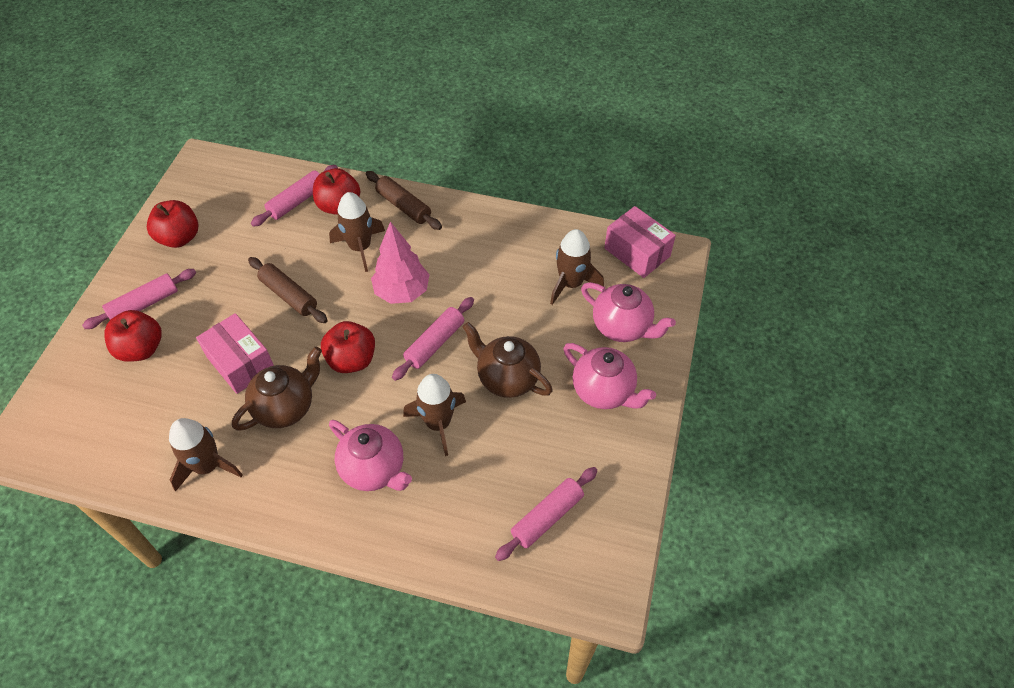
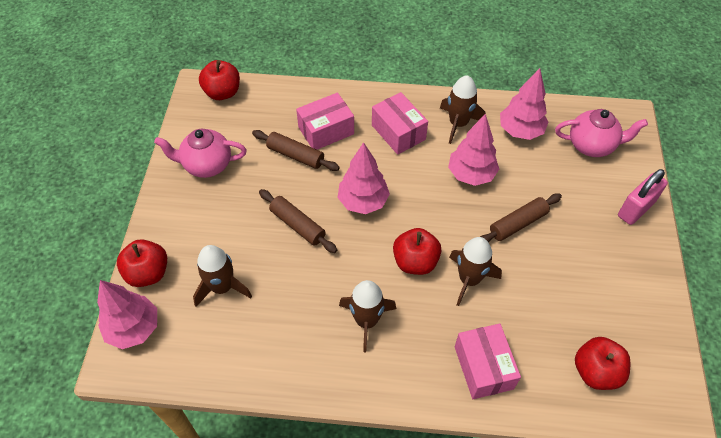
brown rolling pin: 2 -> 3
brown teapot: 2 -> 0
pink box: 2 -> 3
pink padlock: 0 -> 1
pink rolling pin: 4 -> 0
pink teapot: 3 -> 2
pink tree: 1 -> 4

